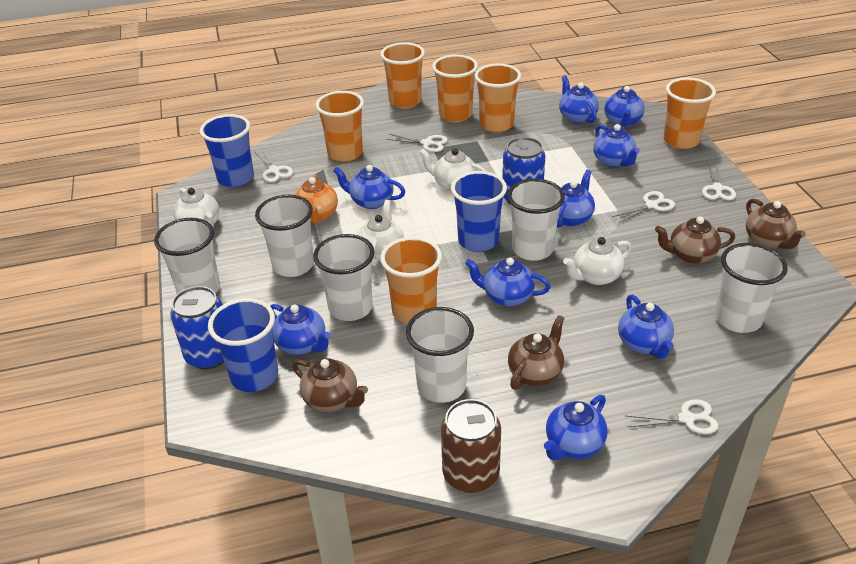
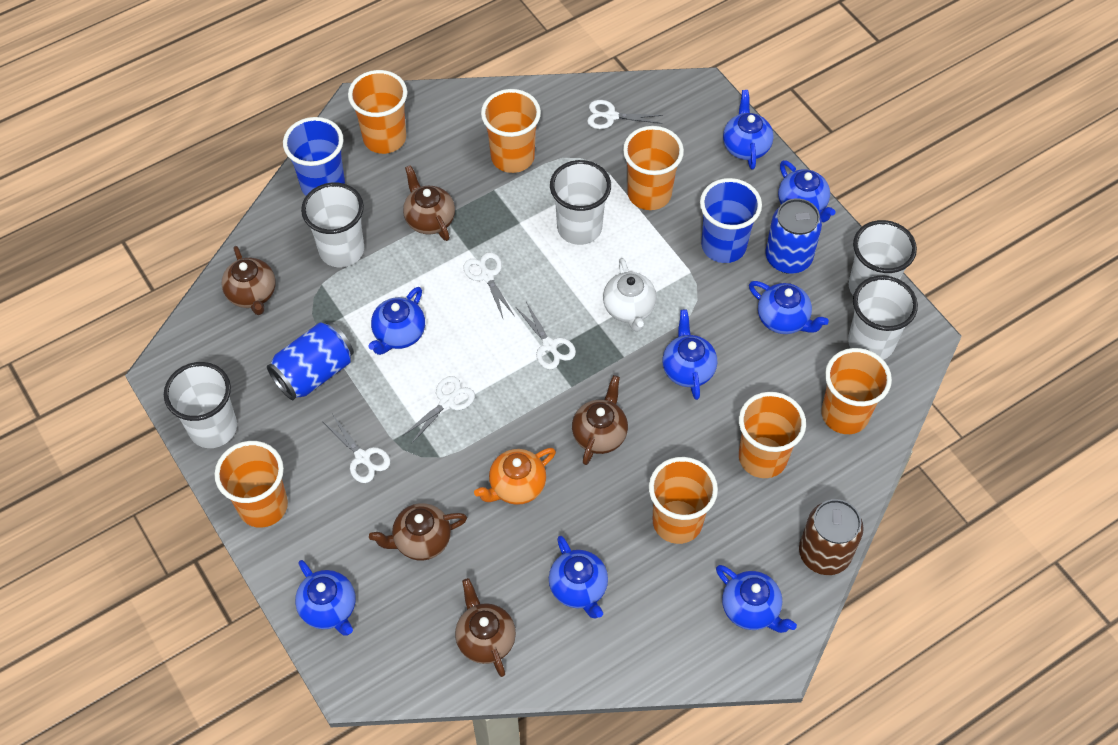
blue cup: 3 -> 2
blue teapot: 9 -> 8
brown teapot: 4 -> 5
orange cup: 6 -> 7
white cup: 6 -> 5
white teapot: 4 -> 1

